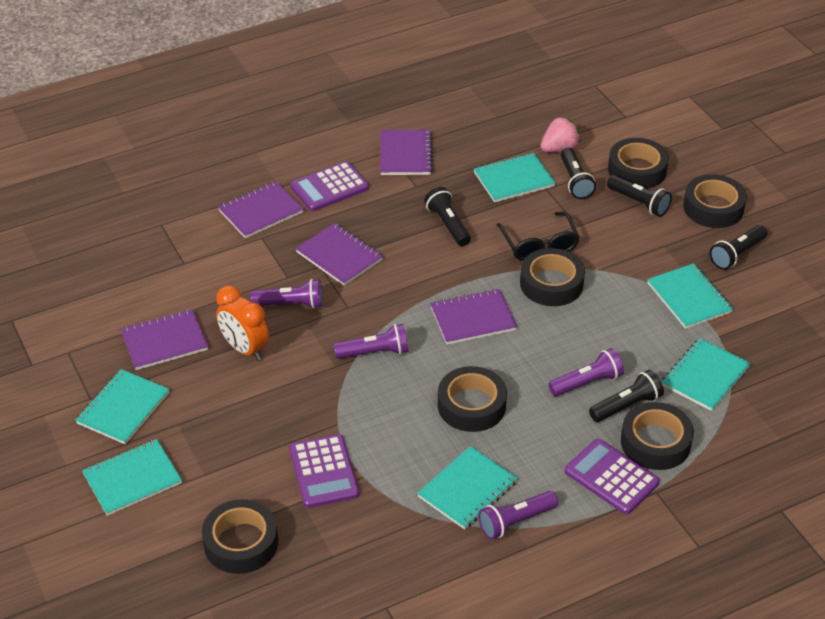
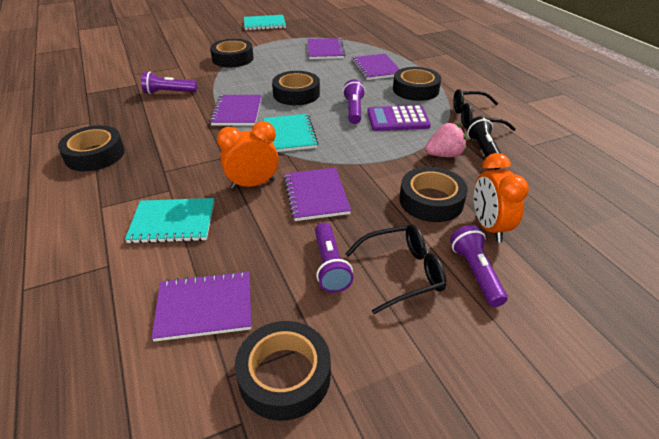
black flashlight: 5 -> 1
black glasses: 1 -> 2
orange clock: 1 -> 2
purple calculator: 3 -> 1
turquoise notebook: 6 -> 3

